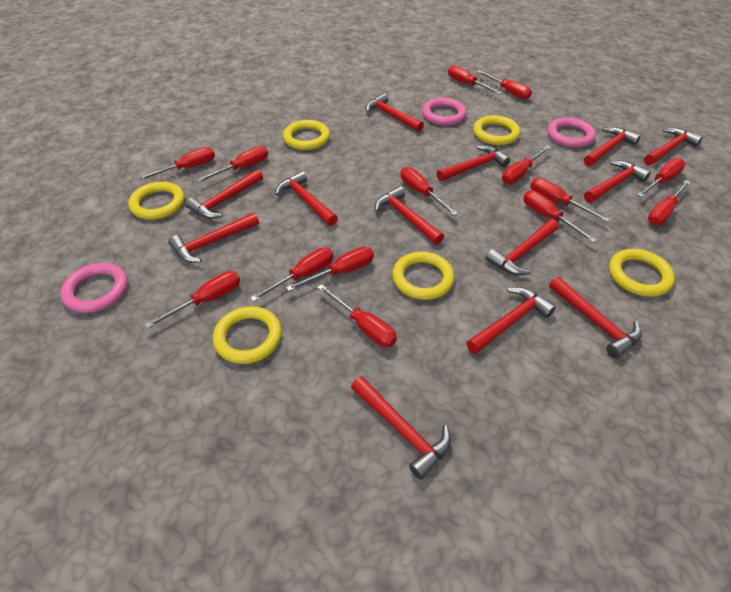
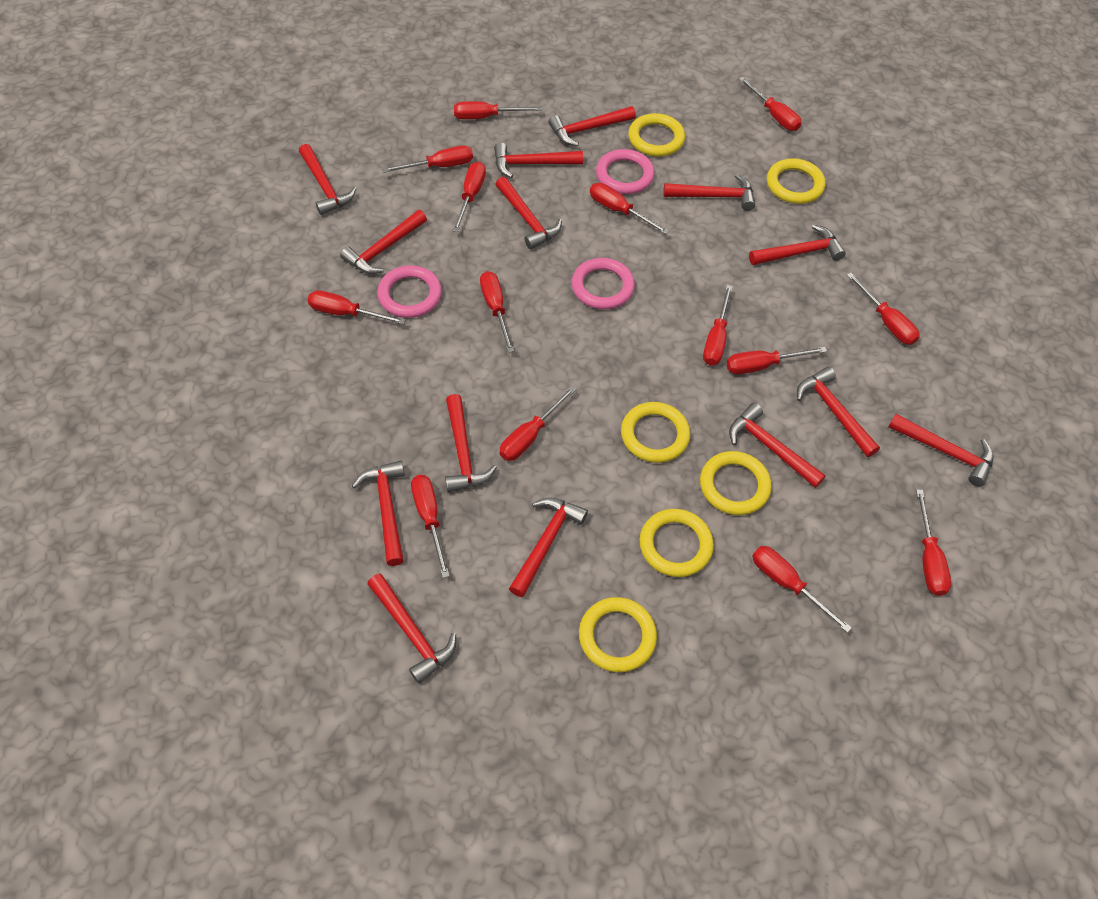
red hammer: 13 -> 14

